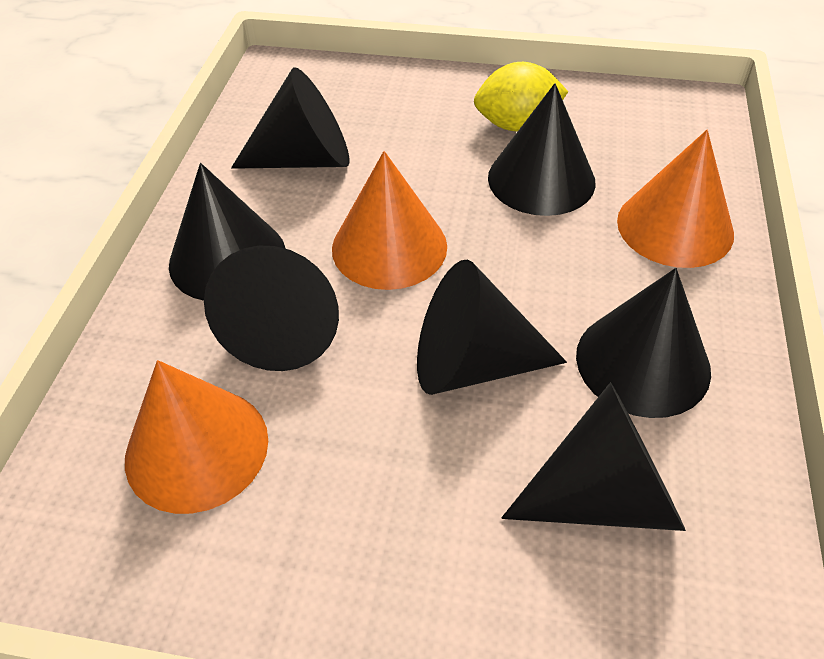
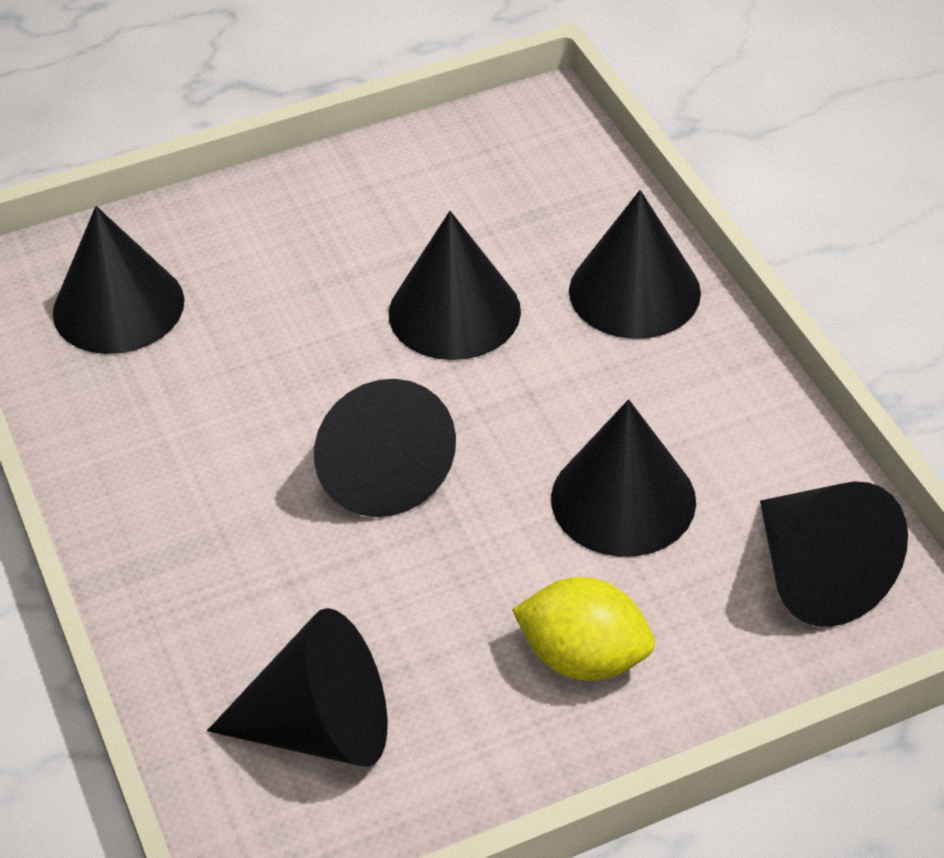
orange cone: 3 -> 0

